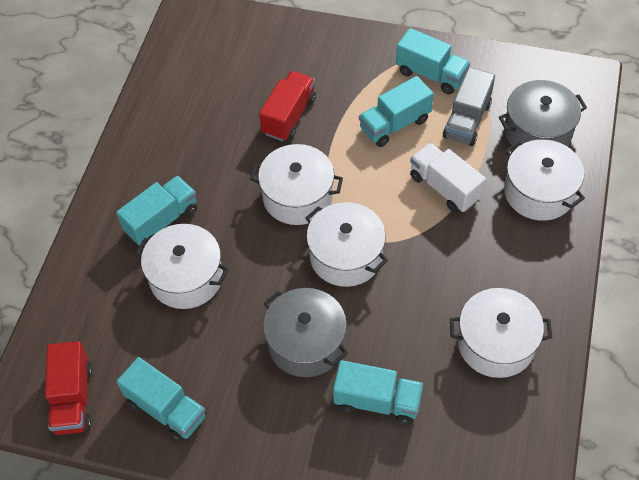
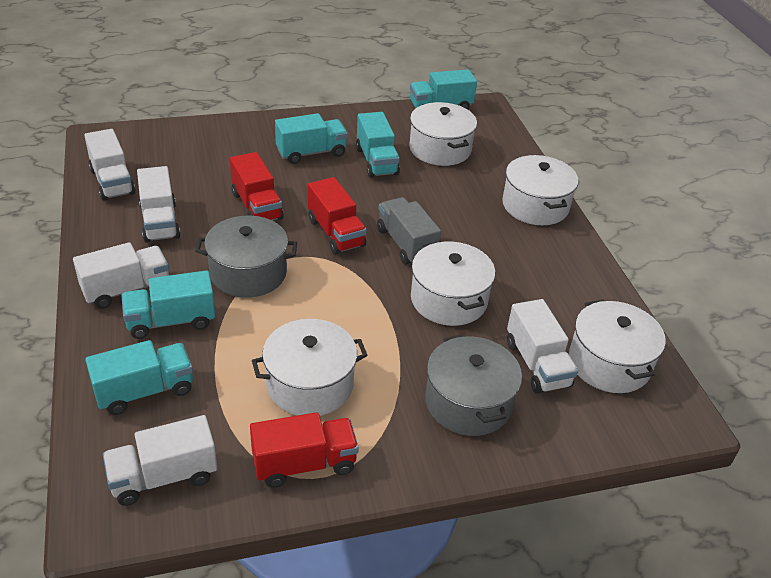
red truck: 2 -> 3
white truck: 1 -> 5

